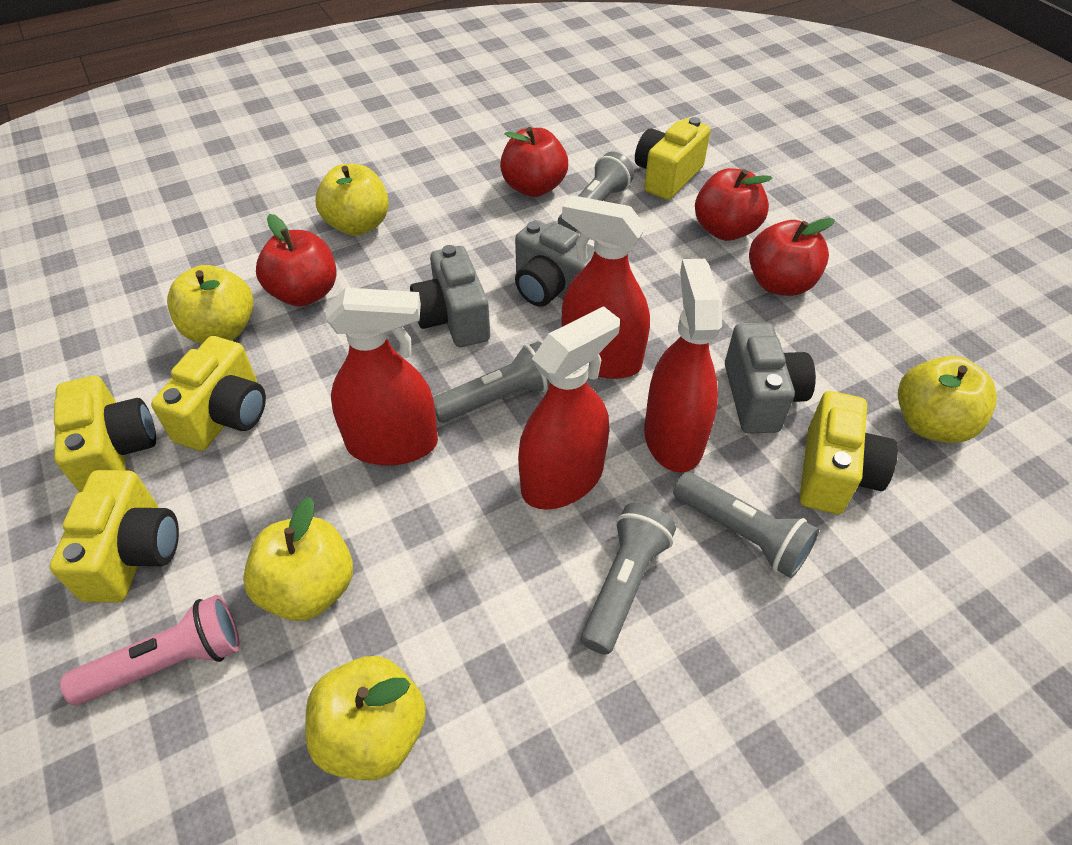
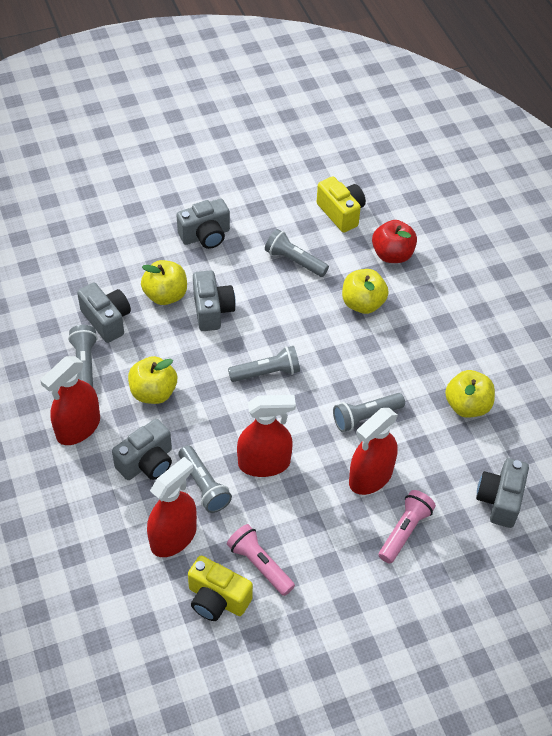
grey camera: 3 -> 5
grey flashlight: 4 -> 5
pink flashlight: 1 -> 2
red apple: 4 -> 1
yellow apple: 5 -> 4
yellow camera: 5 -> 2

